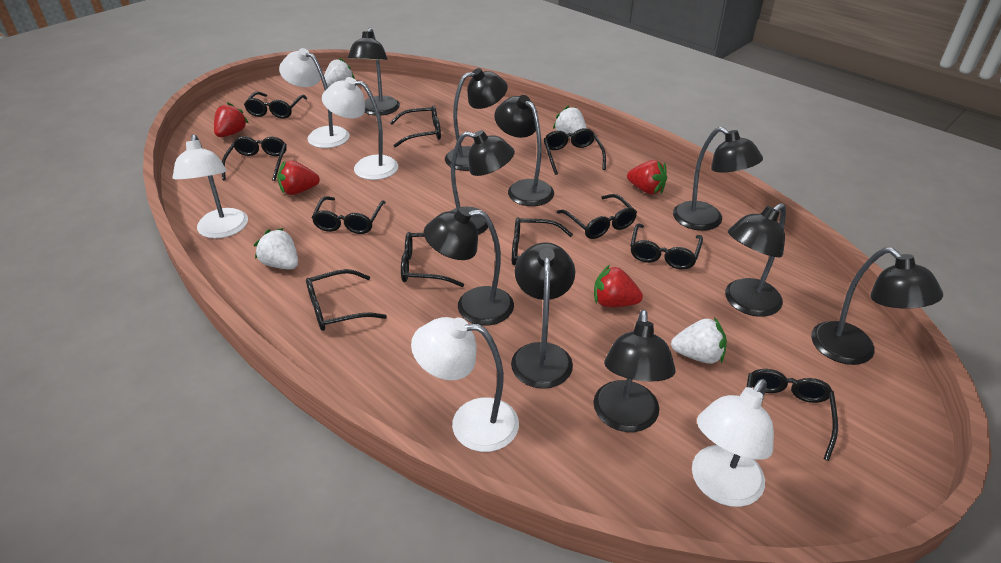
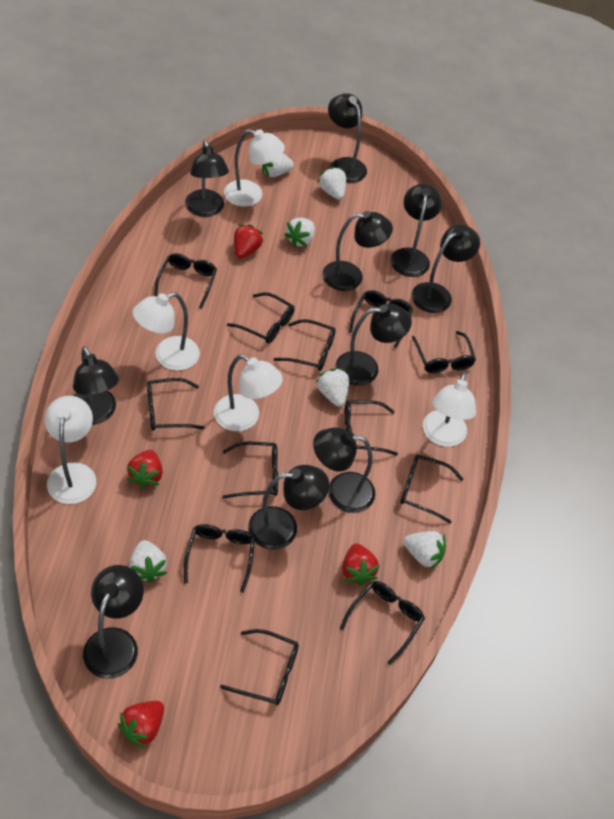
black glasses: 11 -> 12
white strawberry: 4 -> 6

